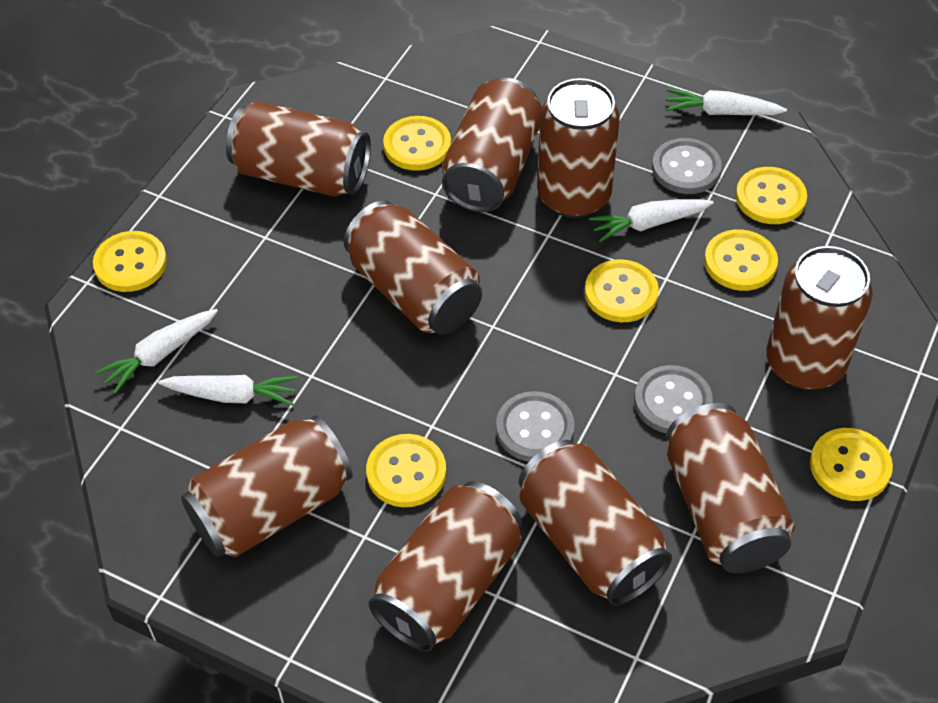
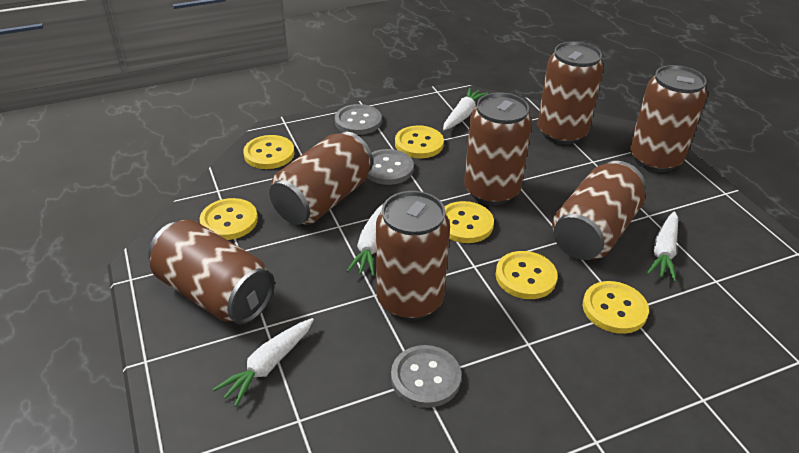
brown can: 9 -> 7
yellow button: 7 -> 6

